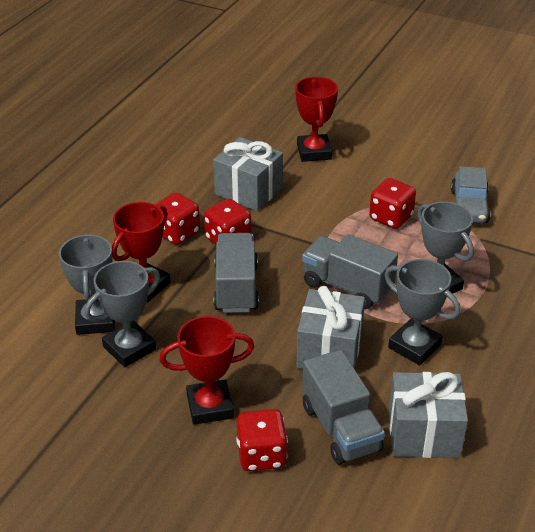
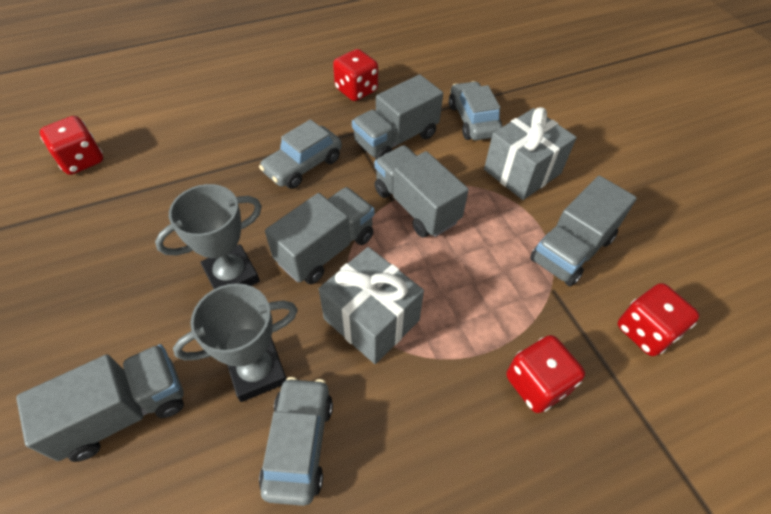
grey car: 1 -> 3
grey gift: 3 -> 2
grey trophy: 4 -> 2
grey truck: 3 -> 5
red trophy: 3 -> 0

